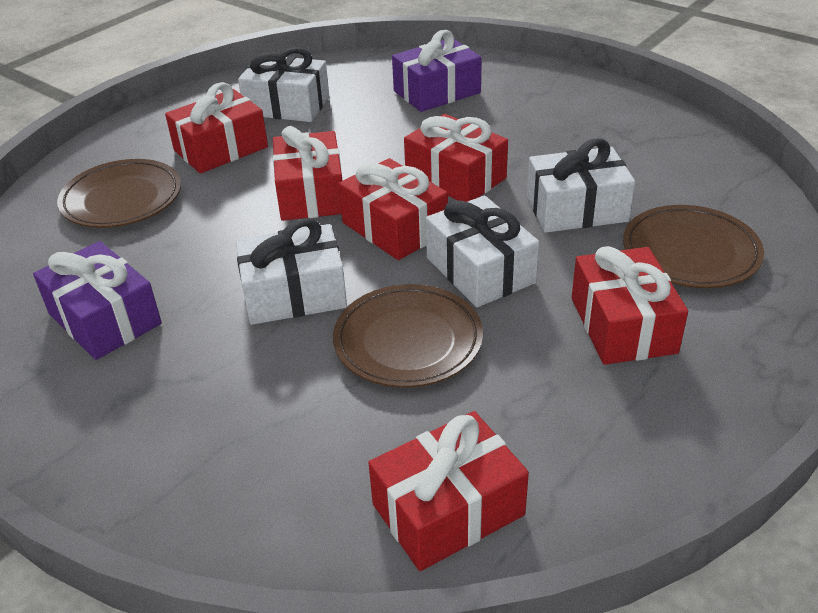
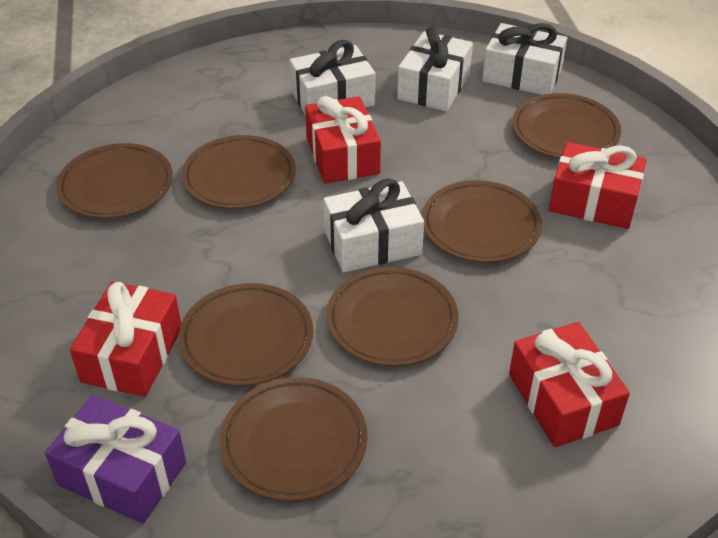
brown plate: 3 -> 7
purple gift: 2 -> 1
red gift: 6 -> 4

